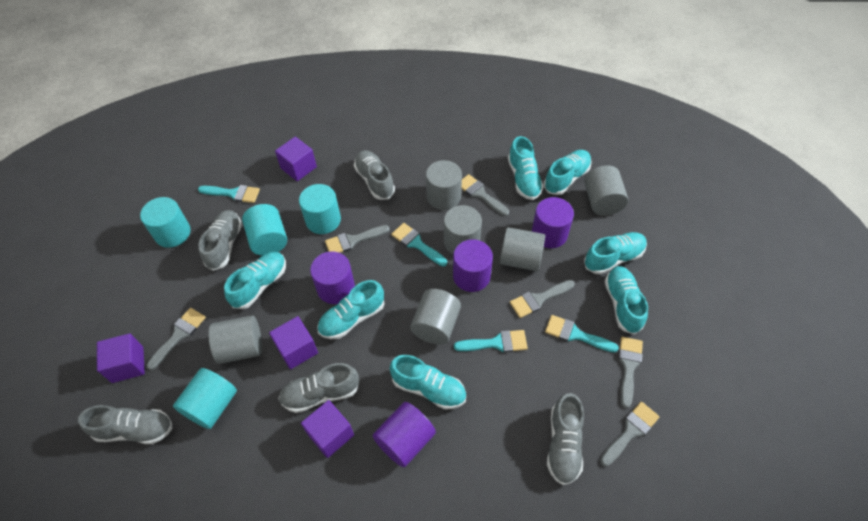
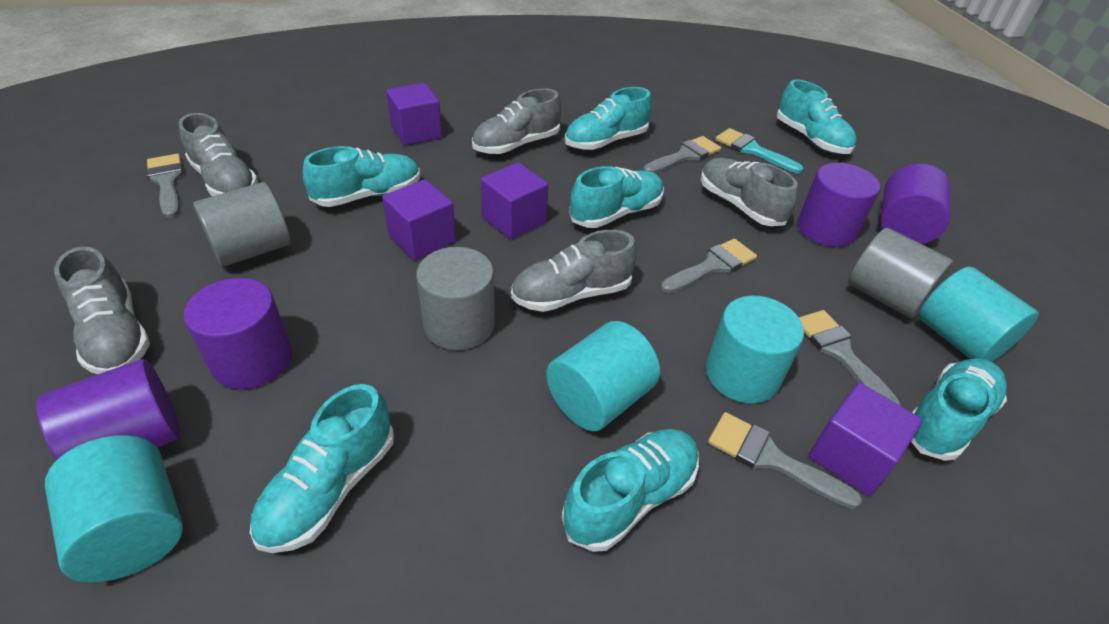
grey brush: 6 -> 5
grey cylinder: 6 -> 3
turquoise brush: 4 -> 1

